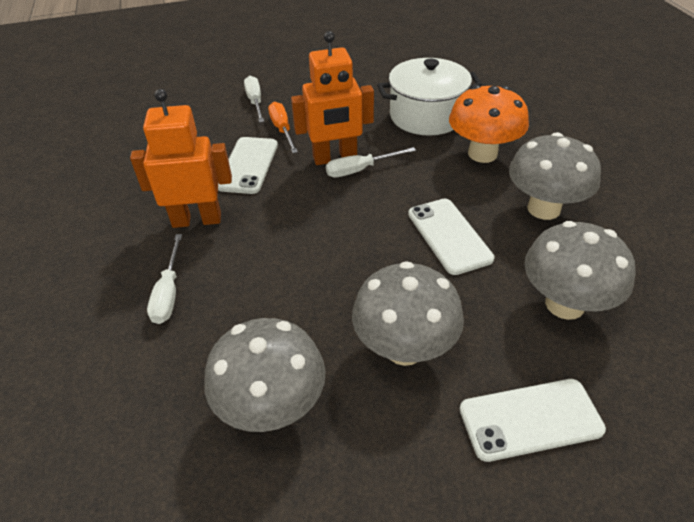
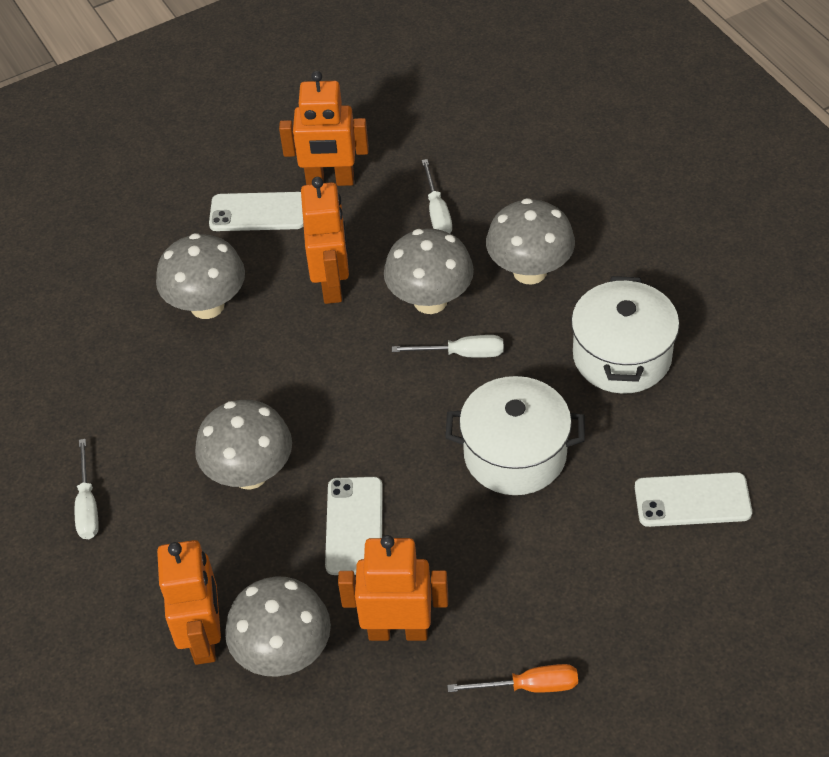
grey mushroom: 4 -> 5
orange mushroom: 1 -> 0
orange robot: 2 -> 4
white pot: 1 -> 2

